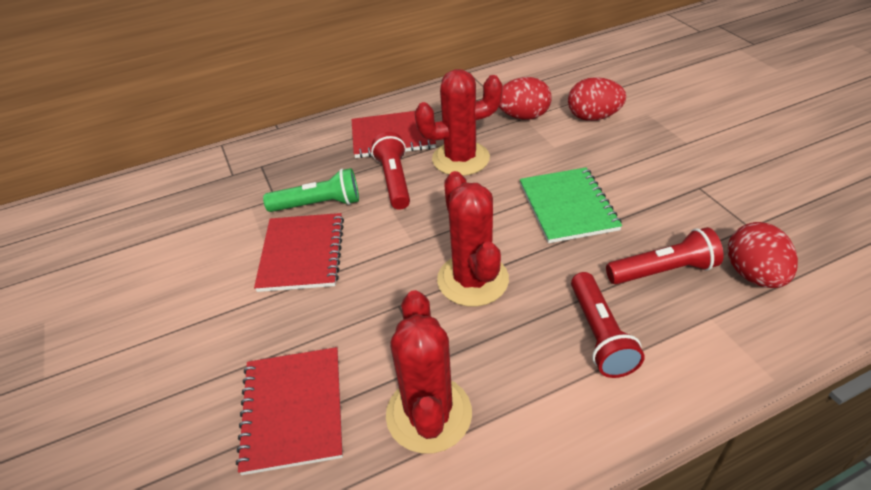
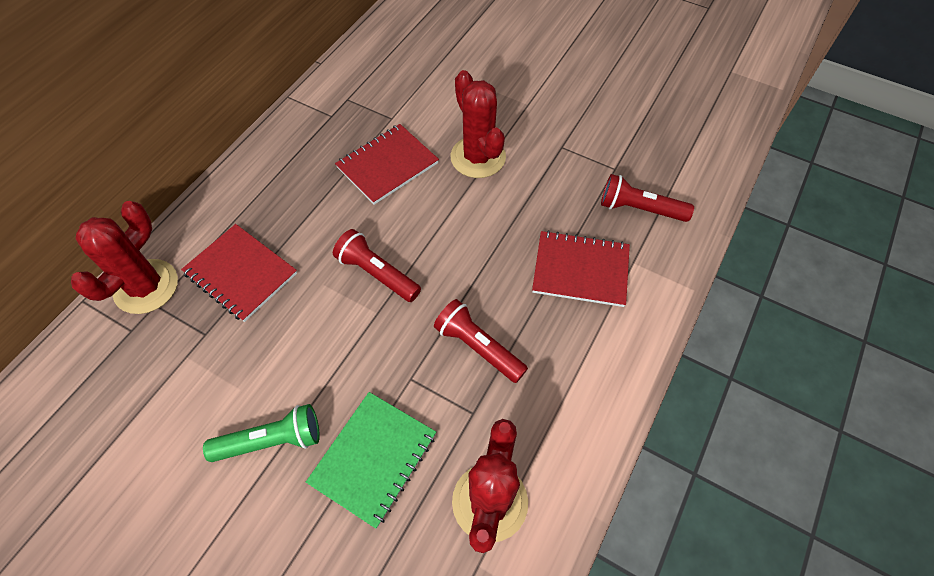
red egg: 3 -> 0

